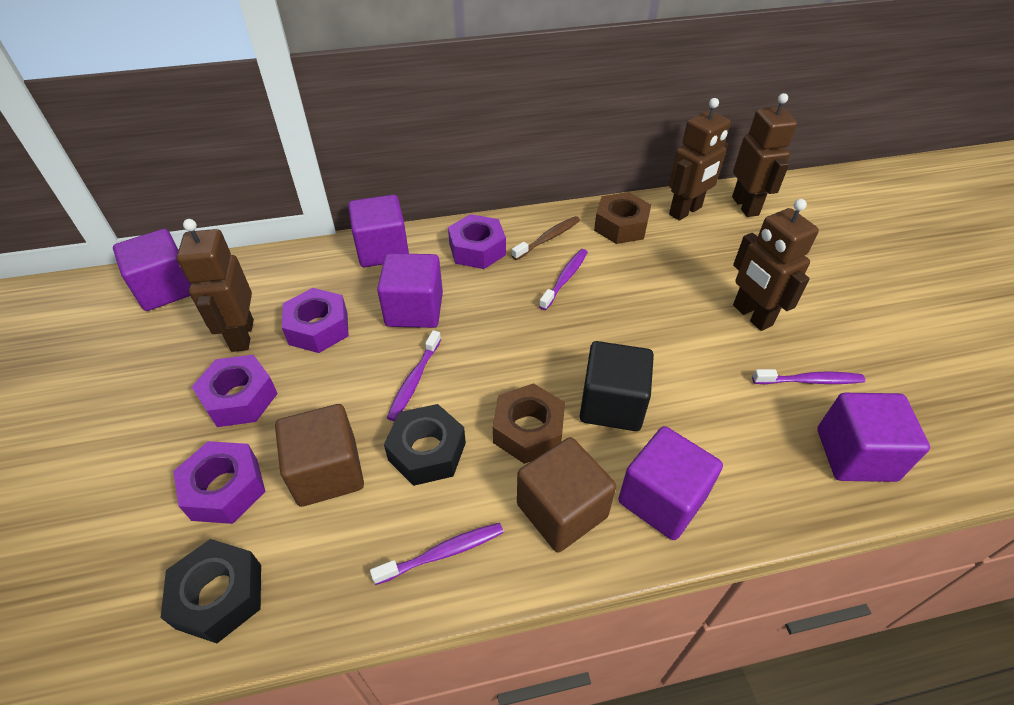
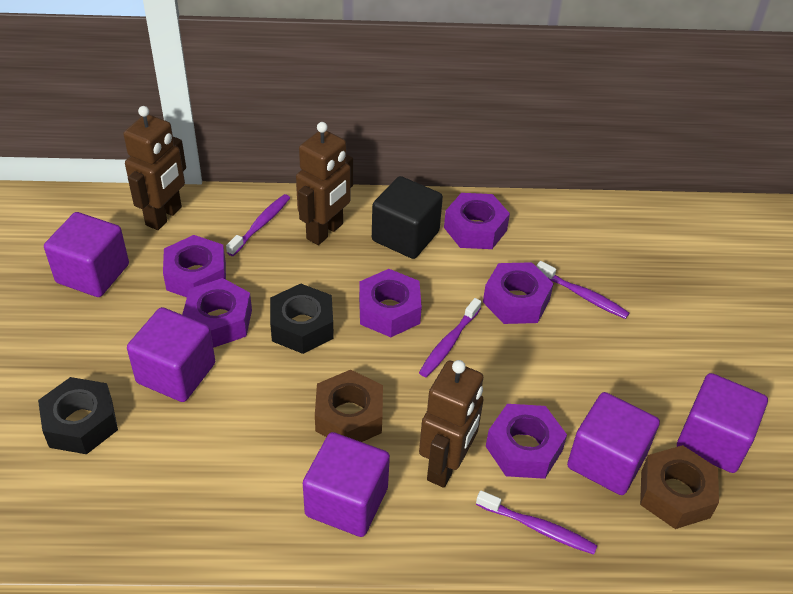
brown cube: 2 -> 0
brown robot: 4 -> 3
brown toothbrush: 1 -> 0
purple nut: 4 -> 6

